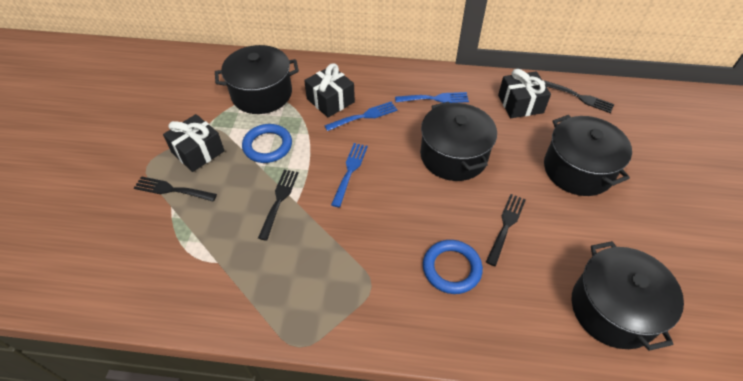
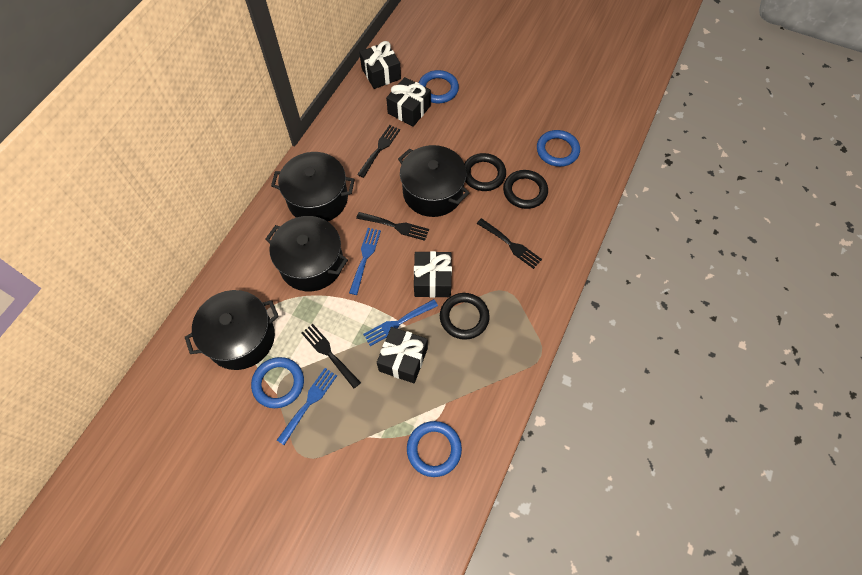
black gift: 3 -> 4
black ring: 0 -> 3
blue ring: 2 -> 4

